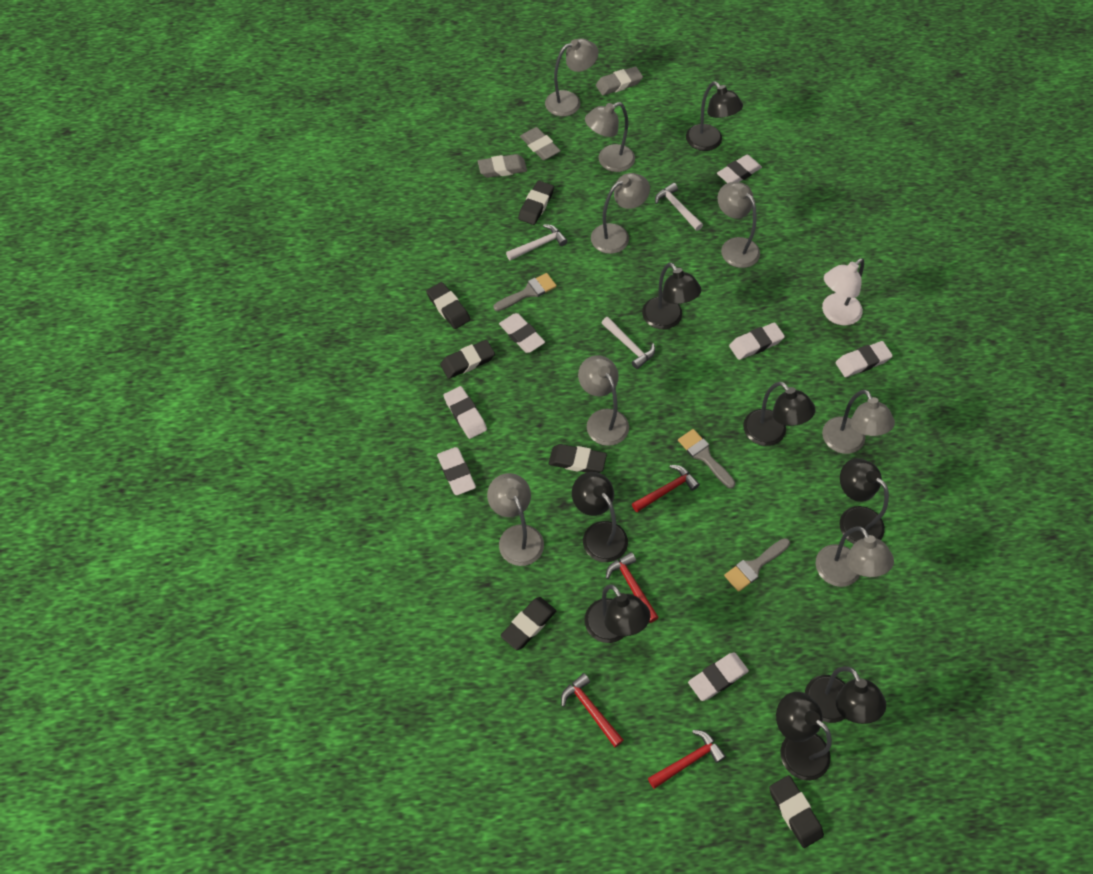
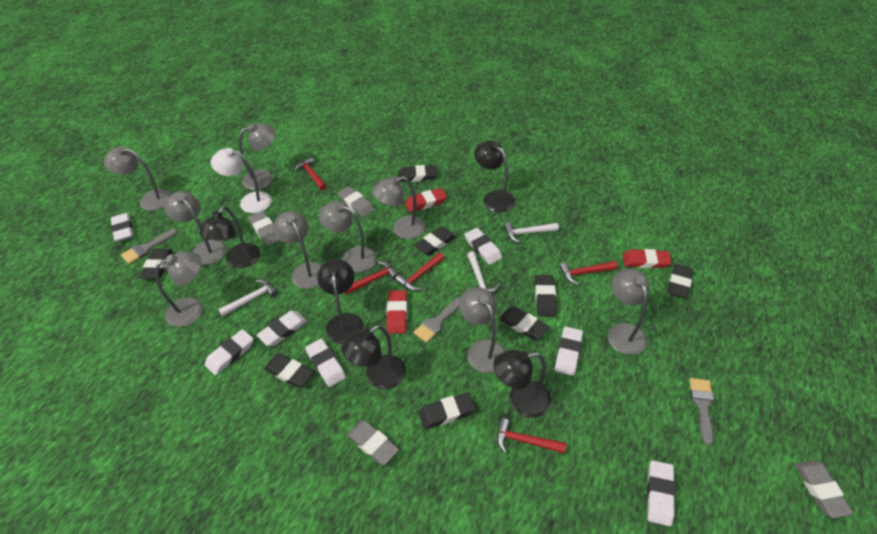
black eraser: 6 -> 8
black lamp: 8 -> 5
grey eraser: 3 -> 4
grey lamp: 8 -> 9
red eraser: 0 -> 3
red hammer: 4 -> 5

